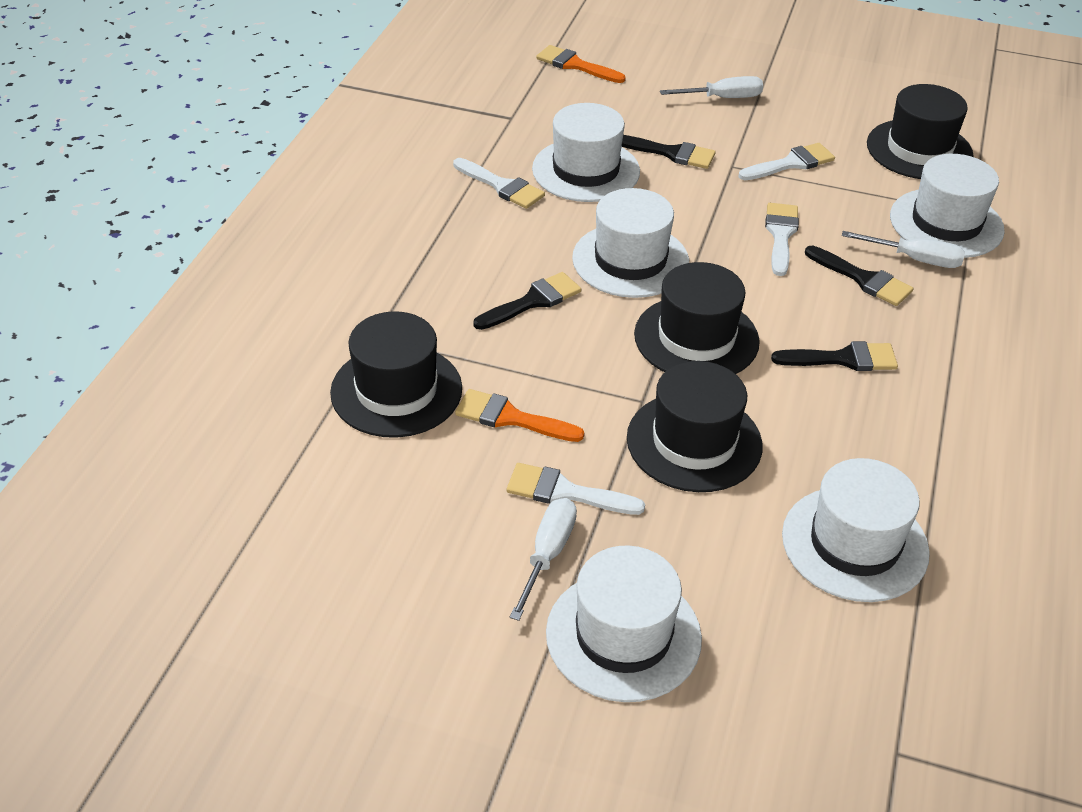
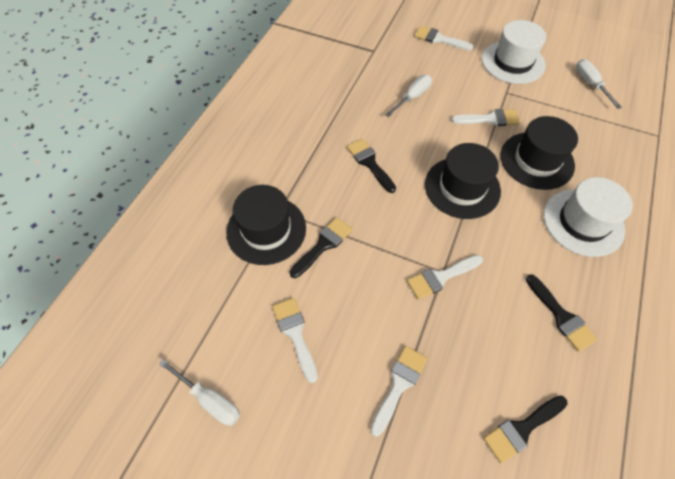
black hat: 4 -> 3
orange brush: 2 -> 0
white brush: 4 -> 5
white hat: 5 -> 2

